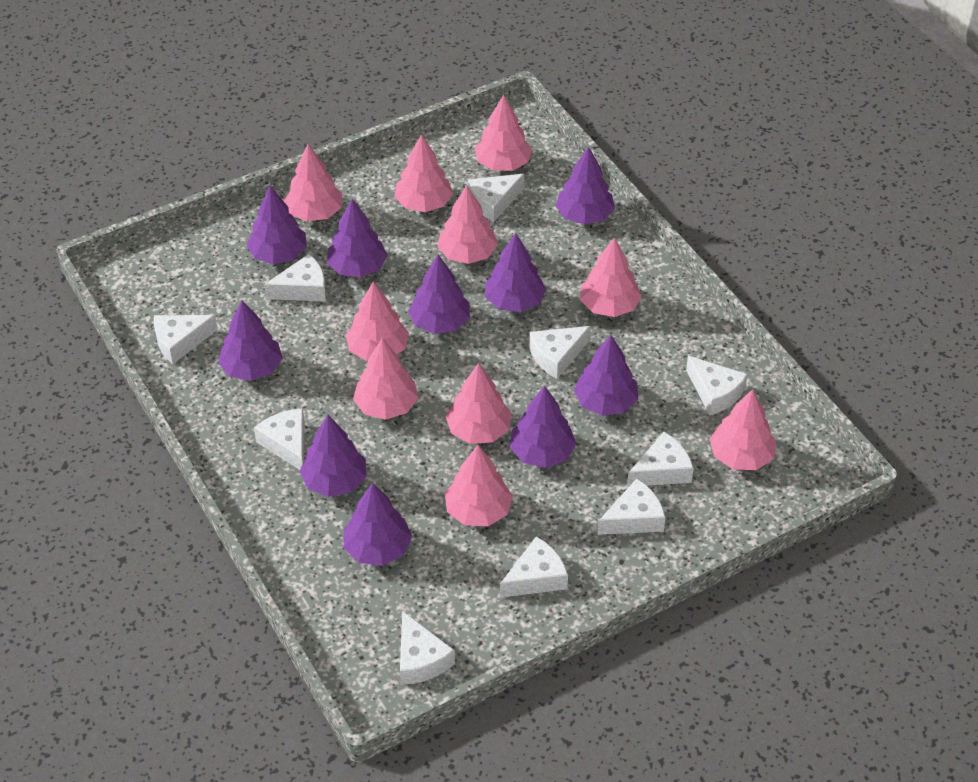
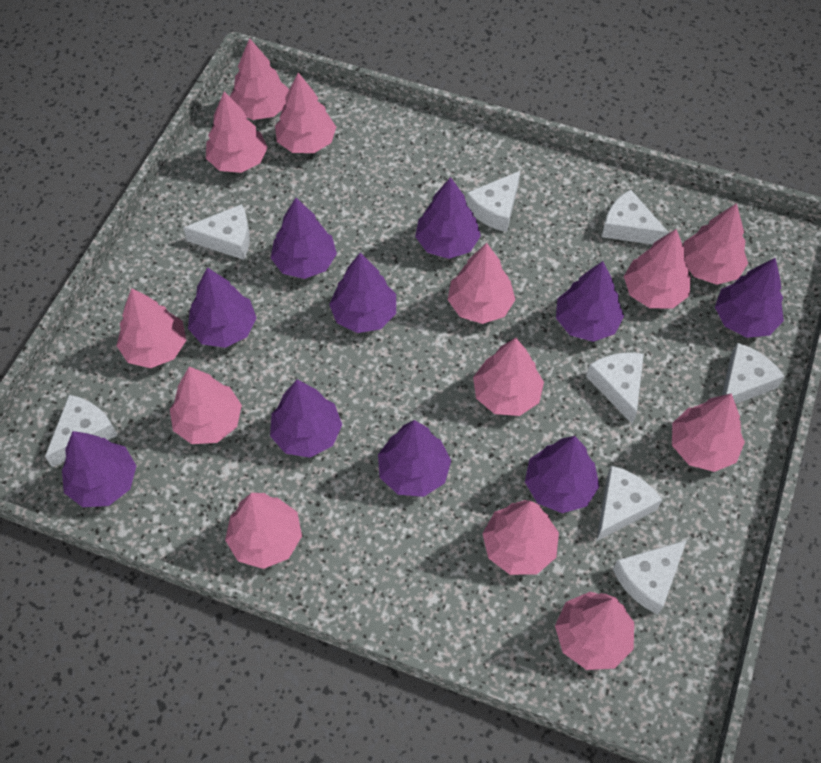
pink tree: 10 -> 13
white cheese: 10 -> 8

